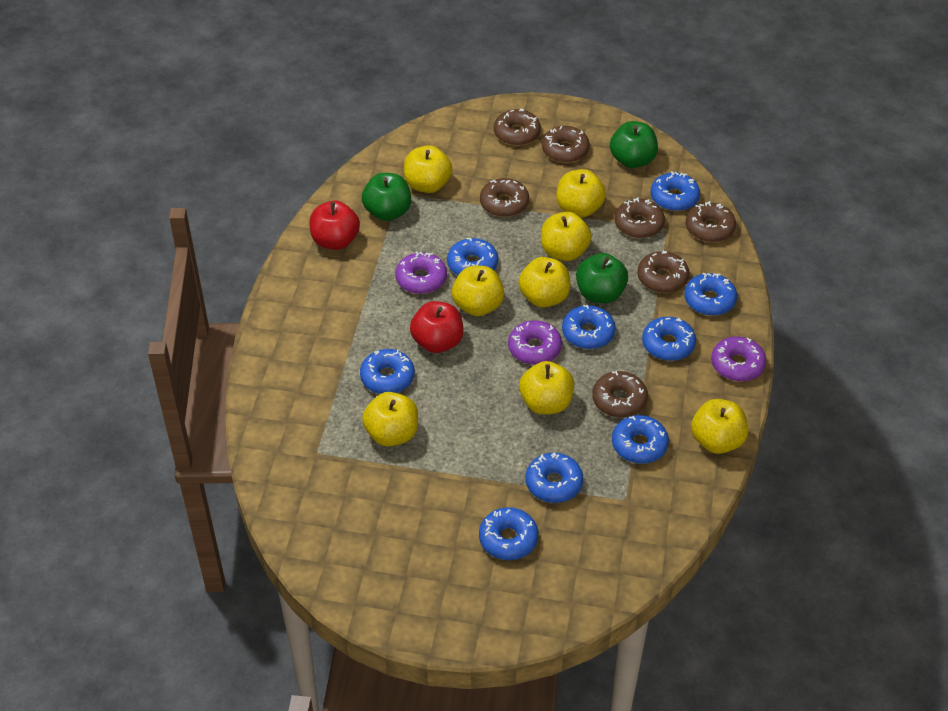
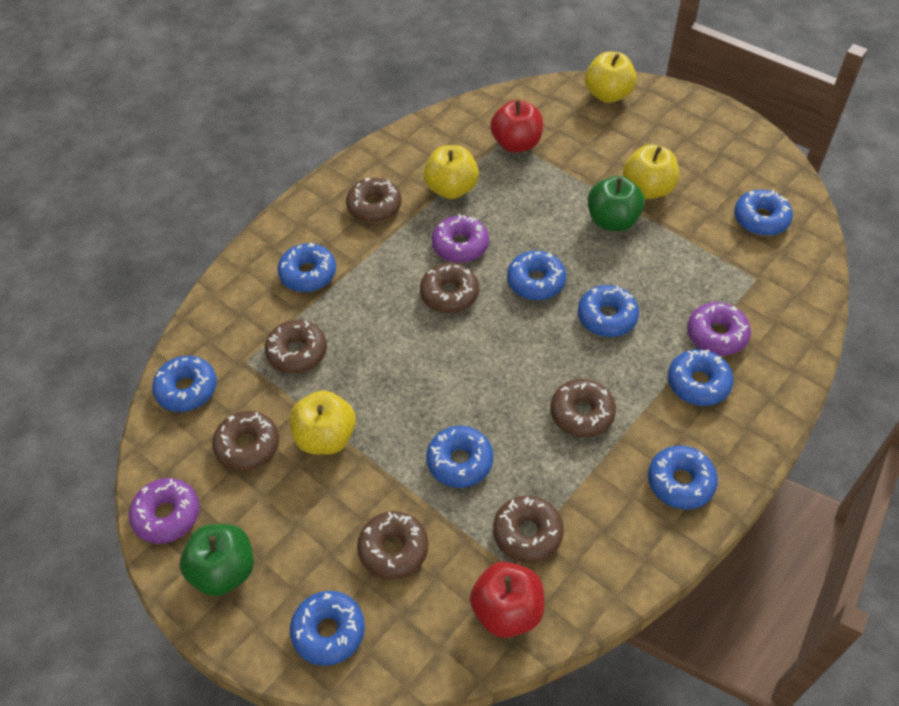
green apple: 3 -> 2
yellow apple: 8 -> 4

